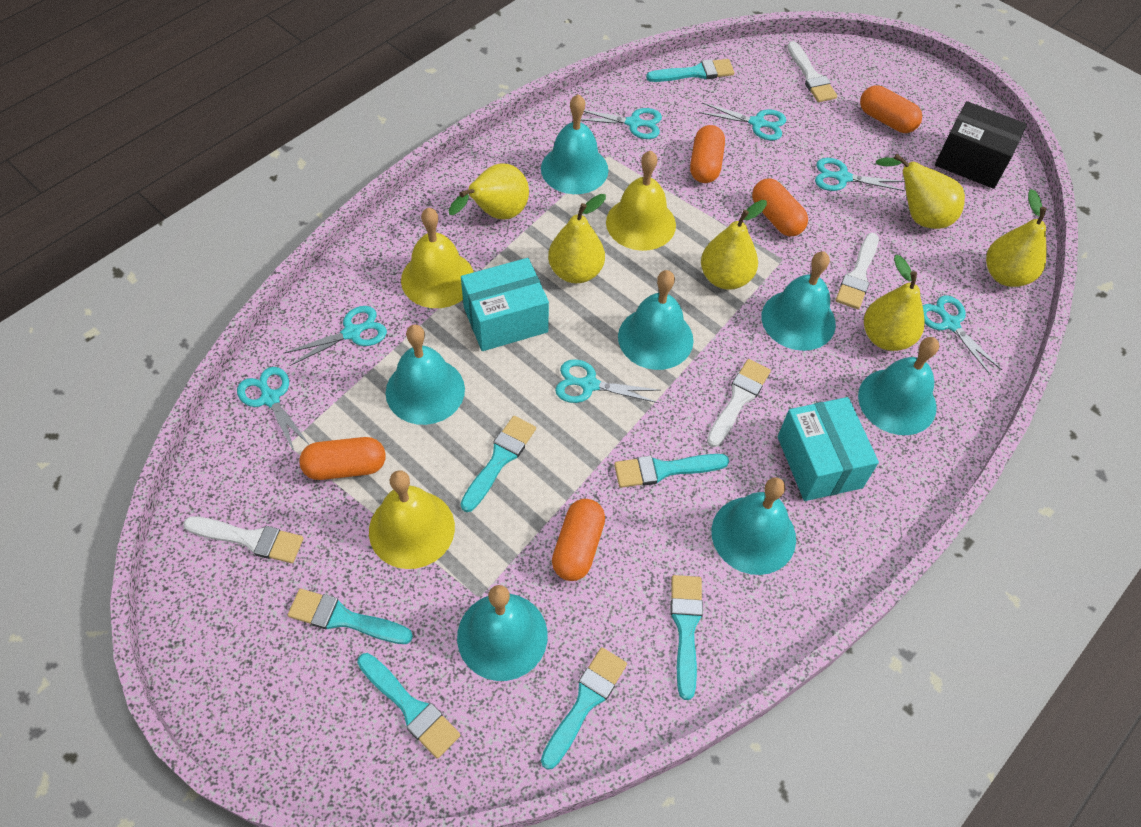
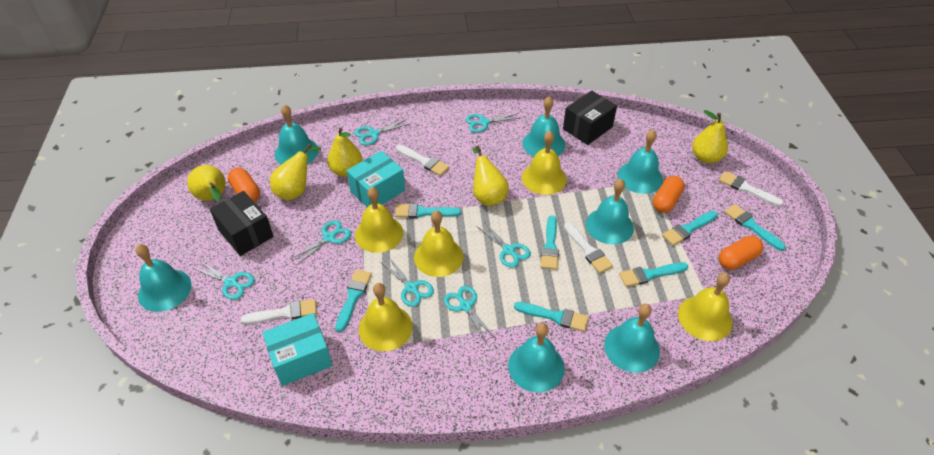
black box: 1 -> 2
orange capsule: 5 -> 3
yellow bell: 3 -> 5
yellow pear: 6 -> 5

